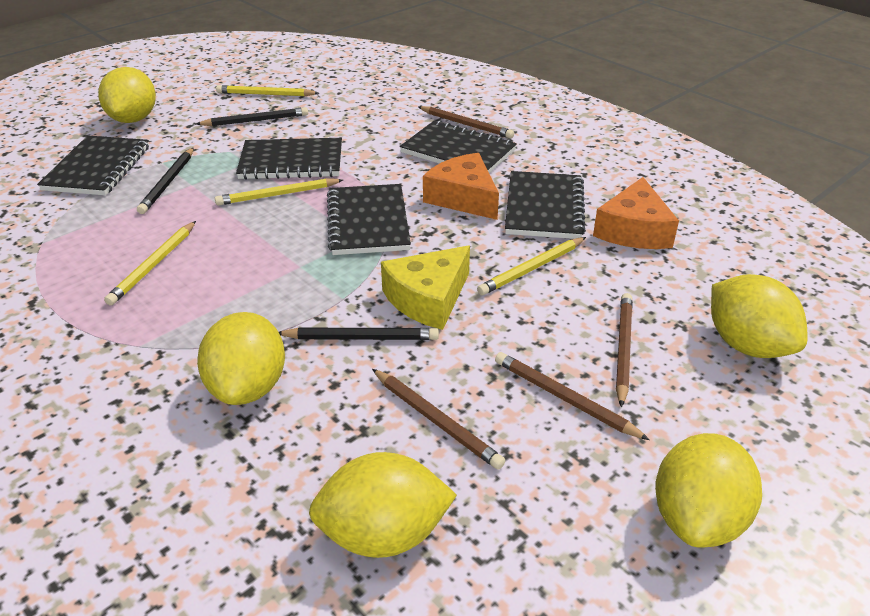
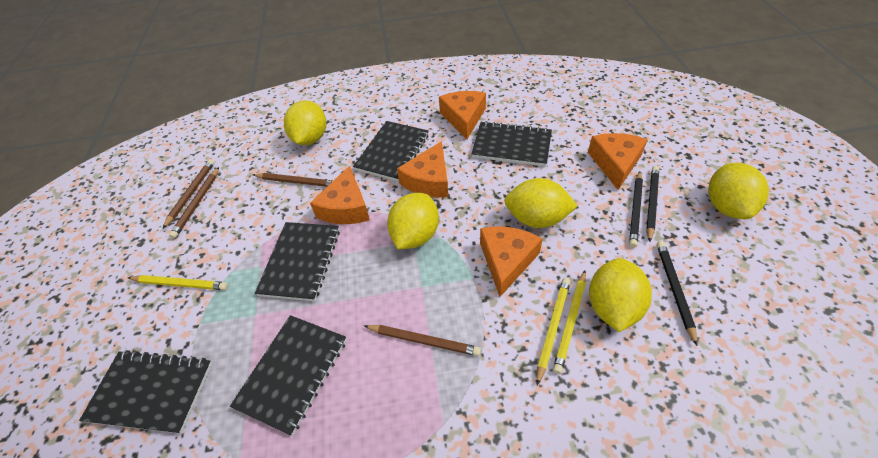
orange cheese: 2 -> 5
yellow cheese: 1 -> 0
yellow pencil: 4 -> 3

